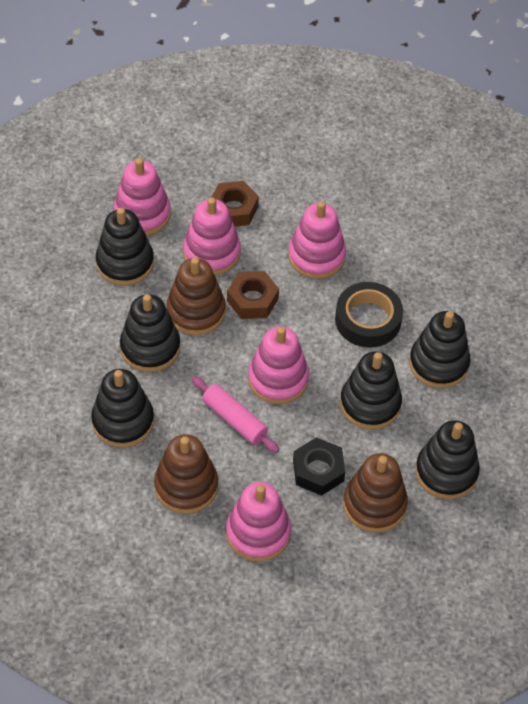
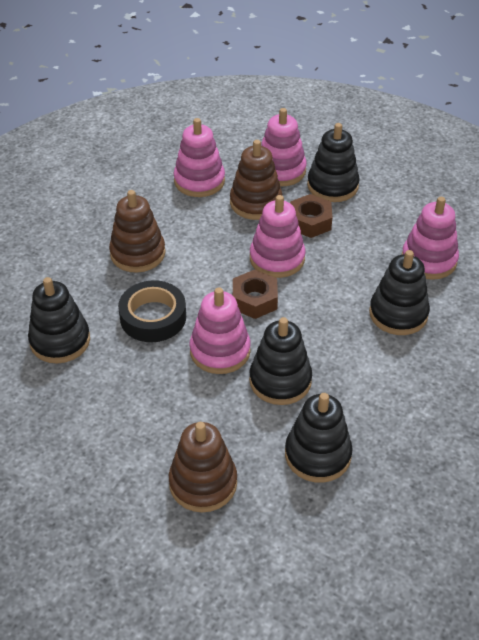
black nut: 1 -> 0
black stacking toy: 6 -> 5
pink rolling pin: 1 -> 0

